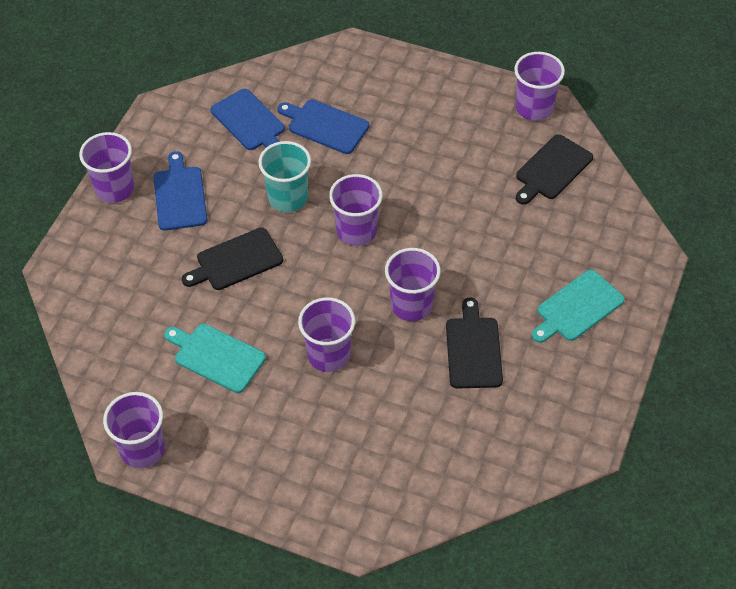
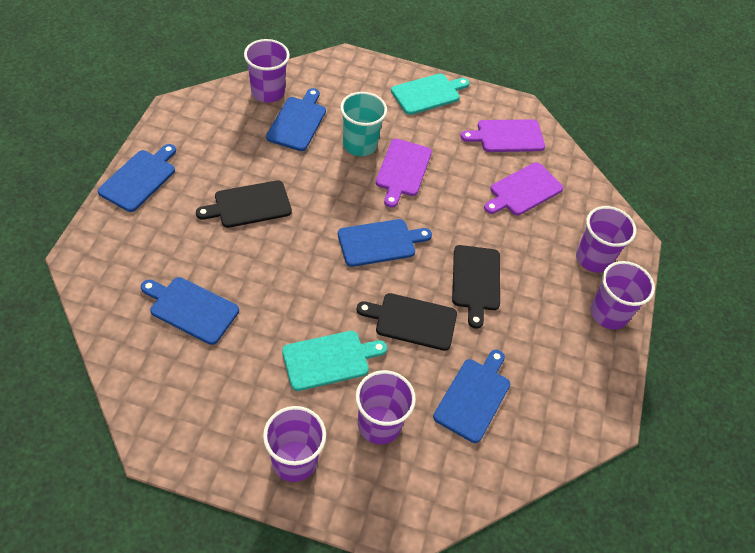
blue cutting board: 3 -> 5
purple cup: 6 -> 5
purple cutting board: 0 -> 3

